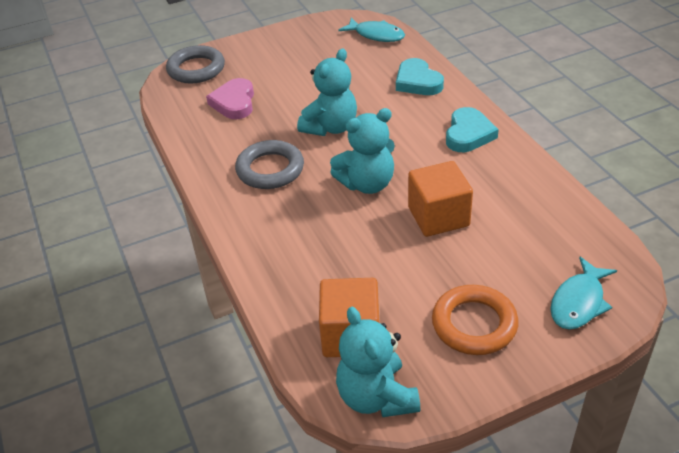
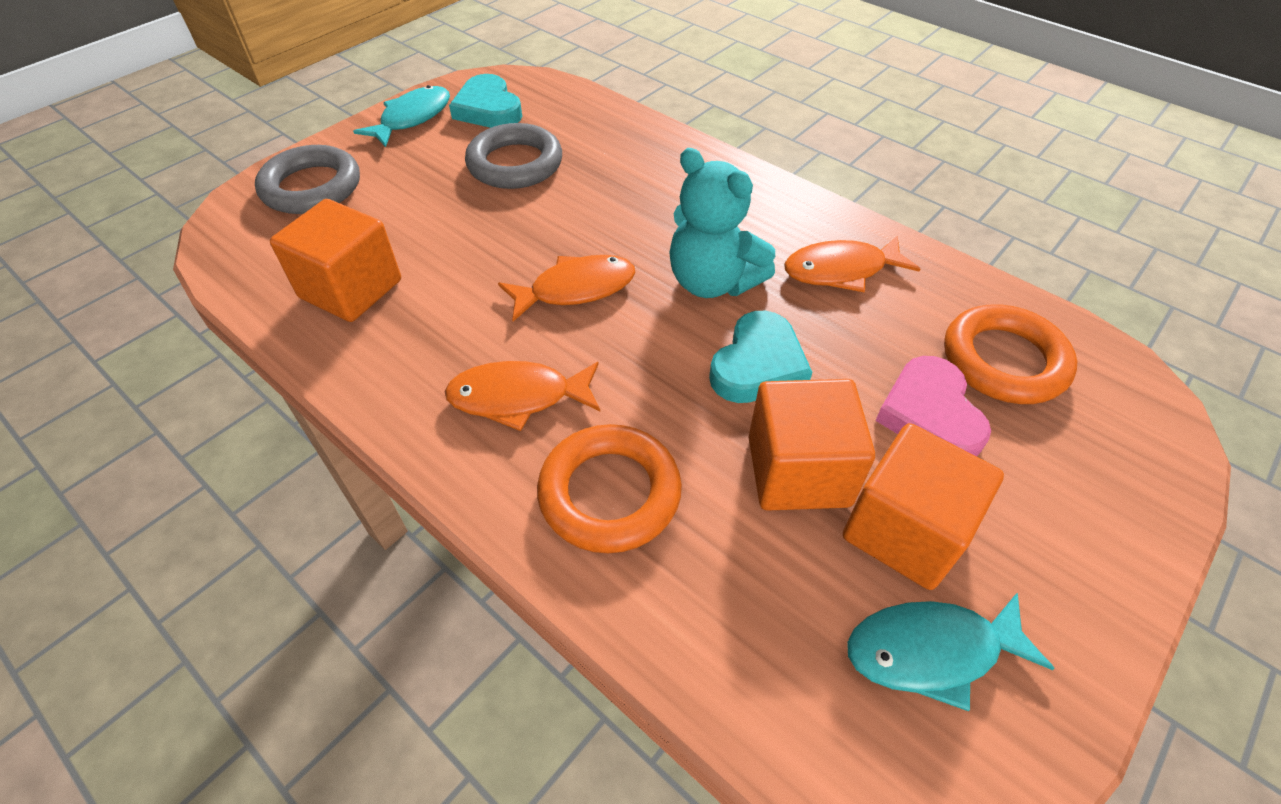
orange cube: 2 -> 3
orange fish: 0 -> 3
orange ring: 1 -> 2
turquoise teddy bear: 3 -> 1

